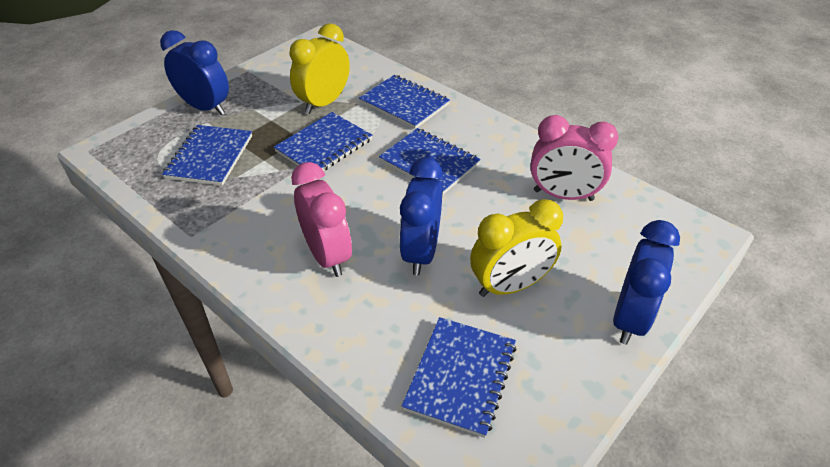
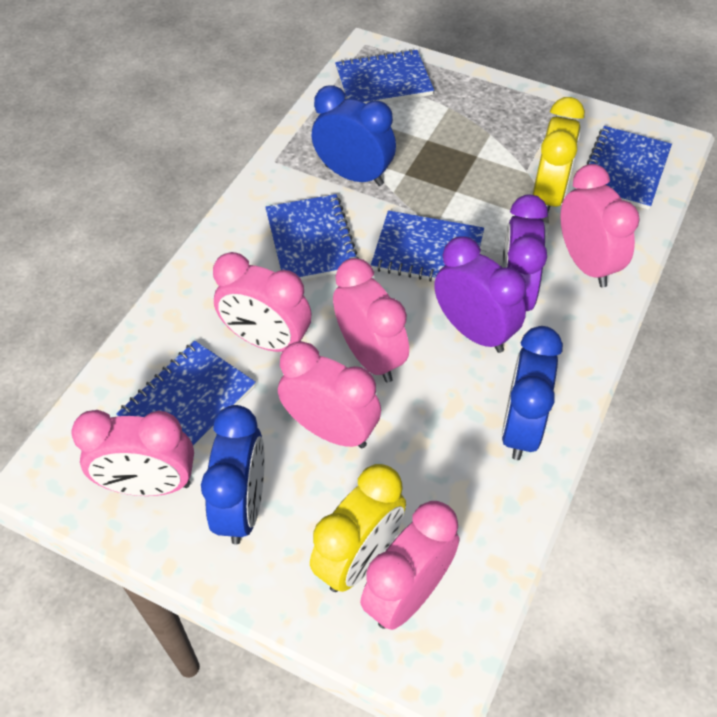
pink clock: 2 -> 6
purple clock: 0 -> 2

